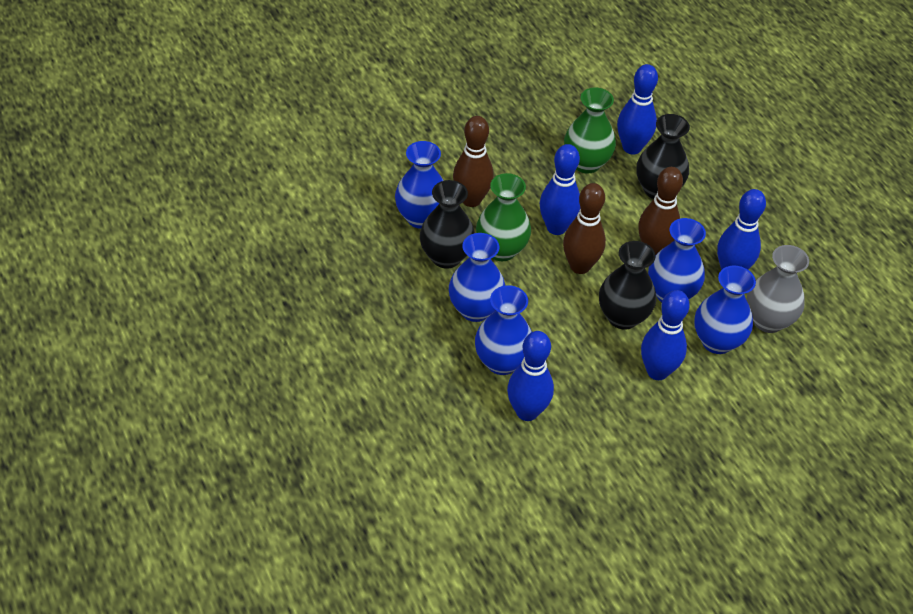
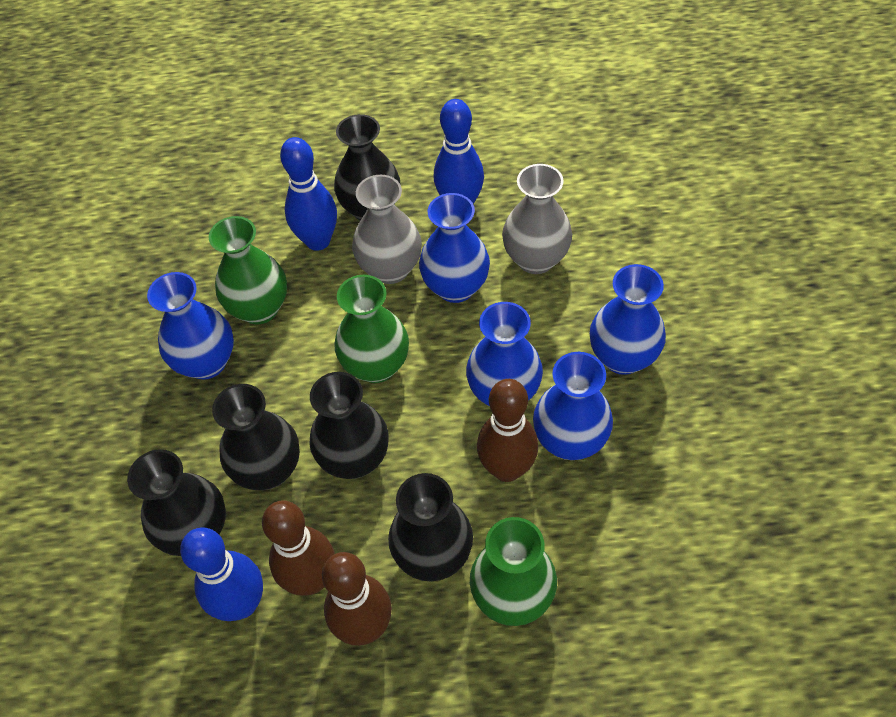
black vase: 3 -> 5
blue bowling pin: 5 -> 3
green vase: 2 -> 3
grey vase: 1 -> 2

